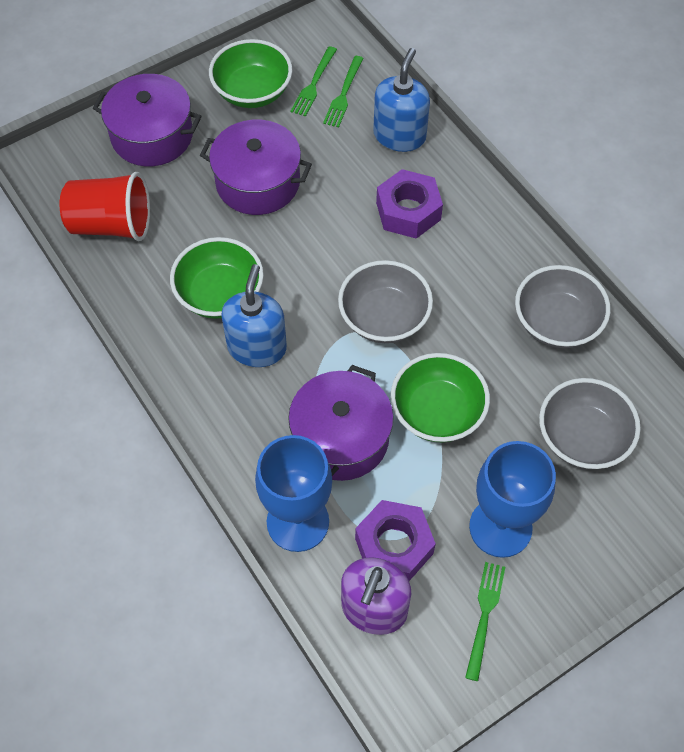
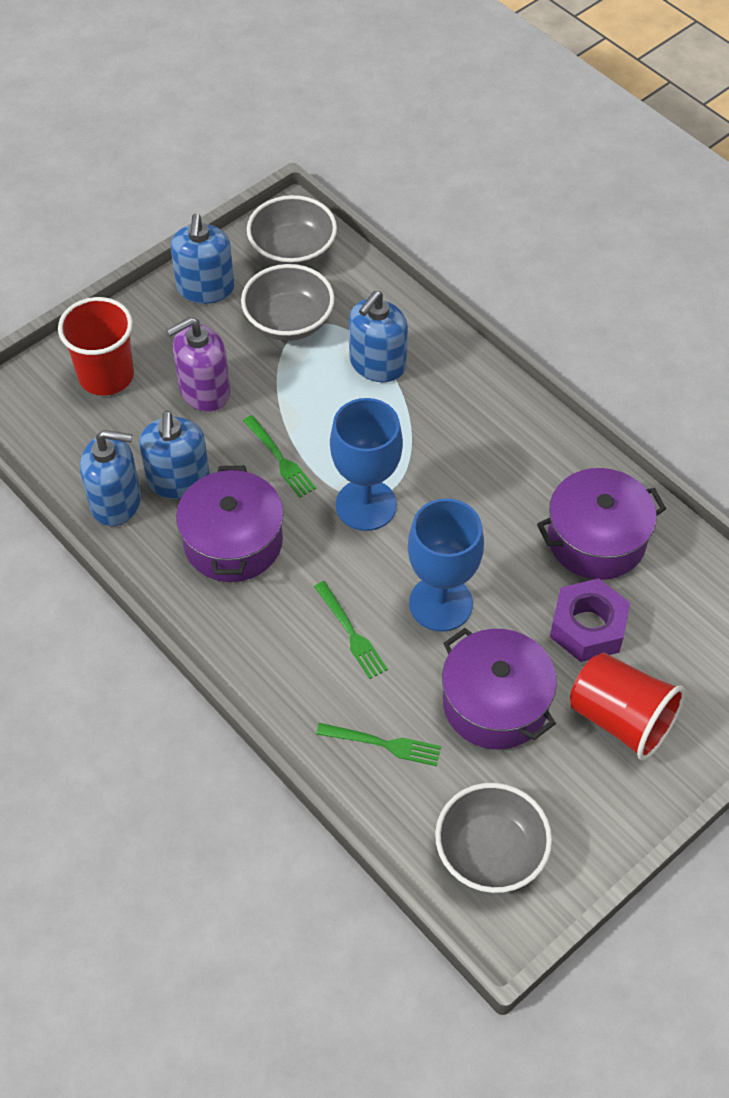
blue soap dispenser: 2 -> 4
green bowl: 3 -> 0
purple nut: 2 -> 1
red cup: 1 -> 2

